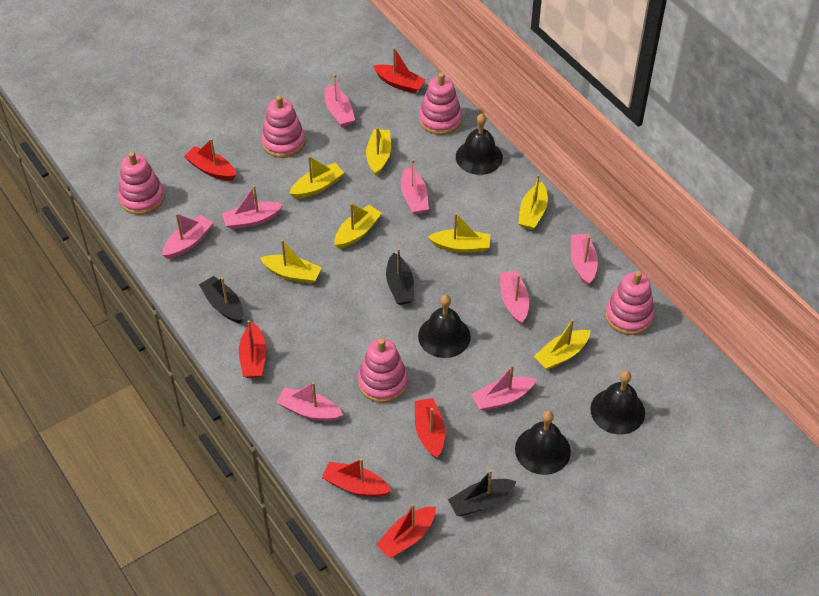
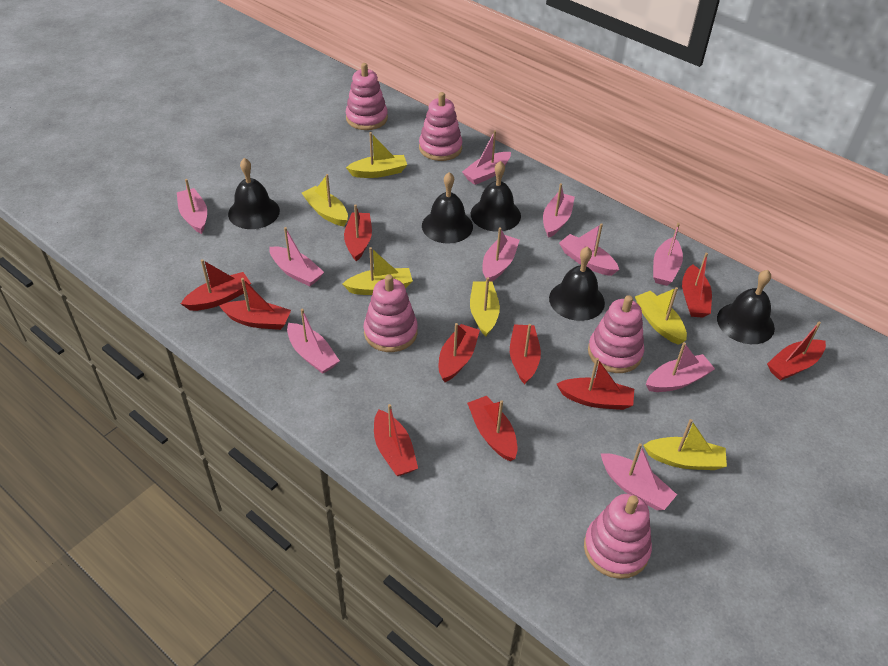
black bell: 4 -> 5
black boat: 3 -> 0
pink boat: 8 -> 10
red boat: 6 -> 10
yellow boat: 7 -> 6

